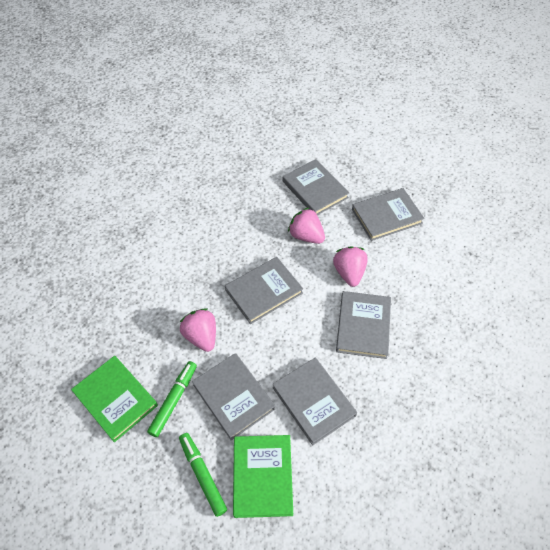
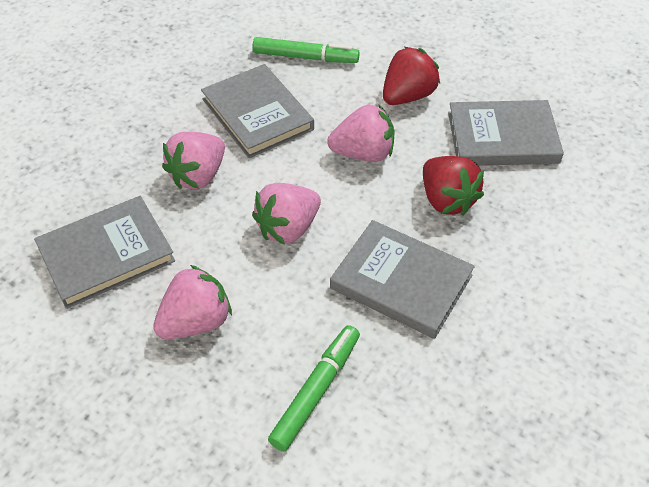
green book: 2 -> 0
grey book: 6 -> 4
pink strawberry: 3 -> 4
red strawberry: 0 -> 2

